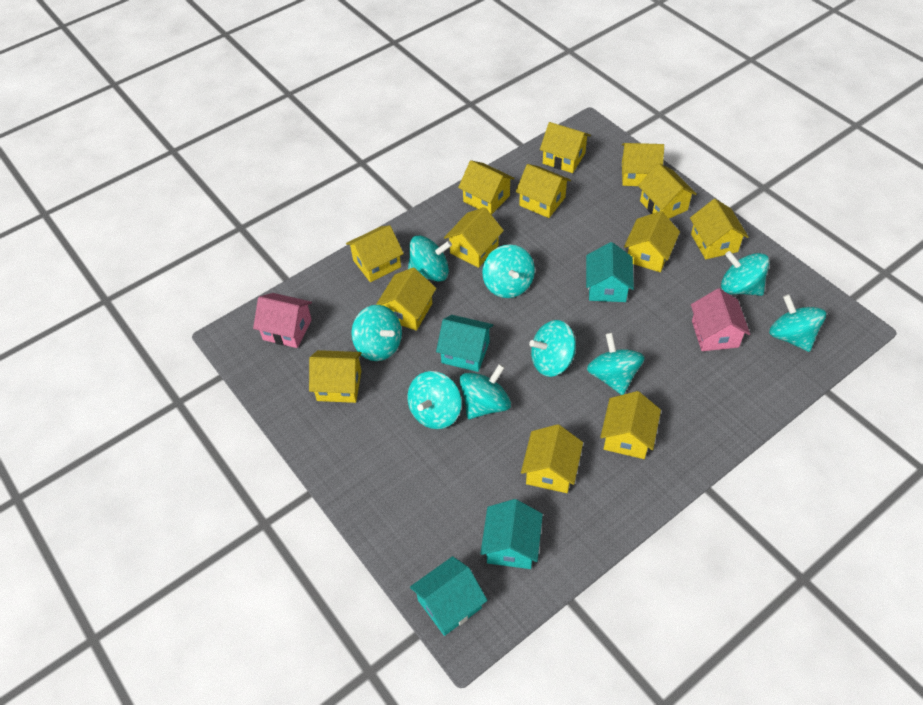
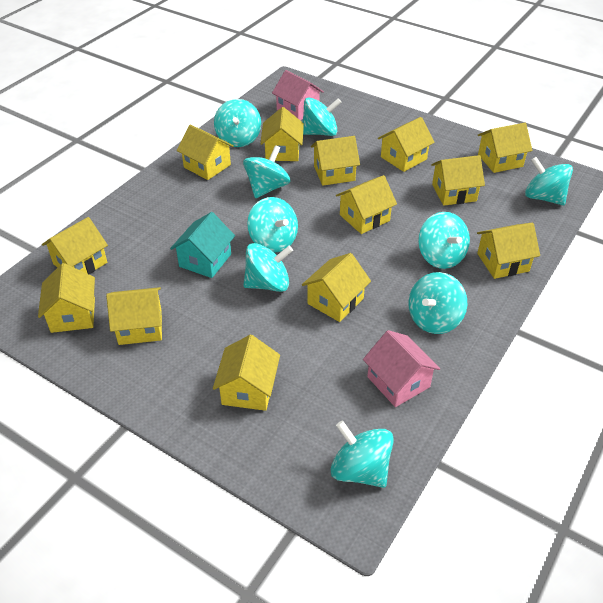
turquoise house: 4 -> 1

